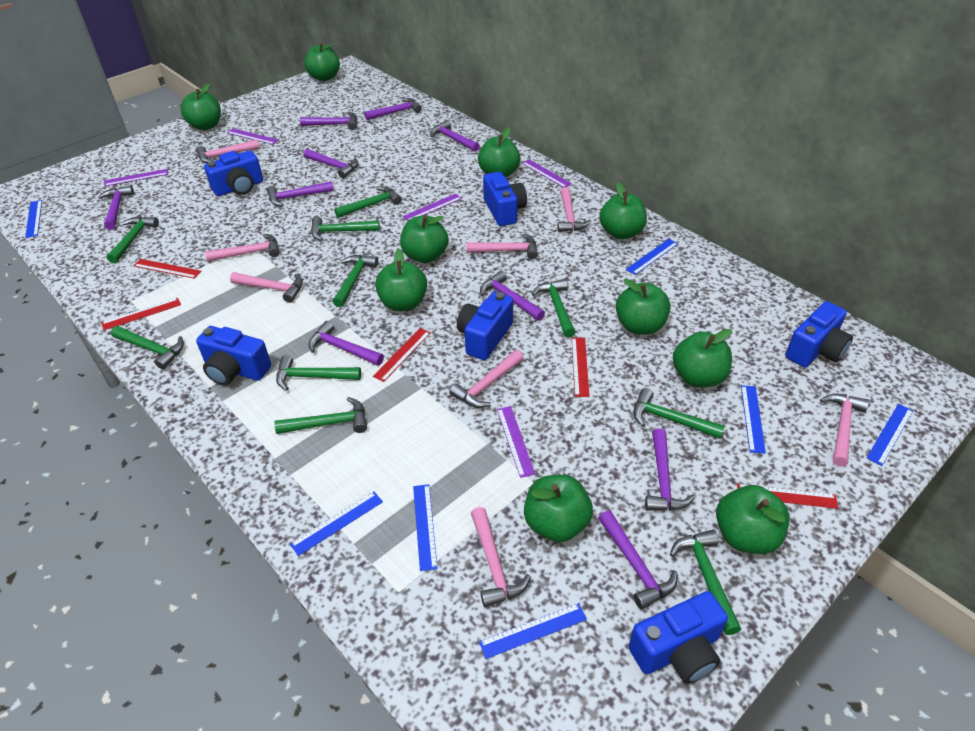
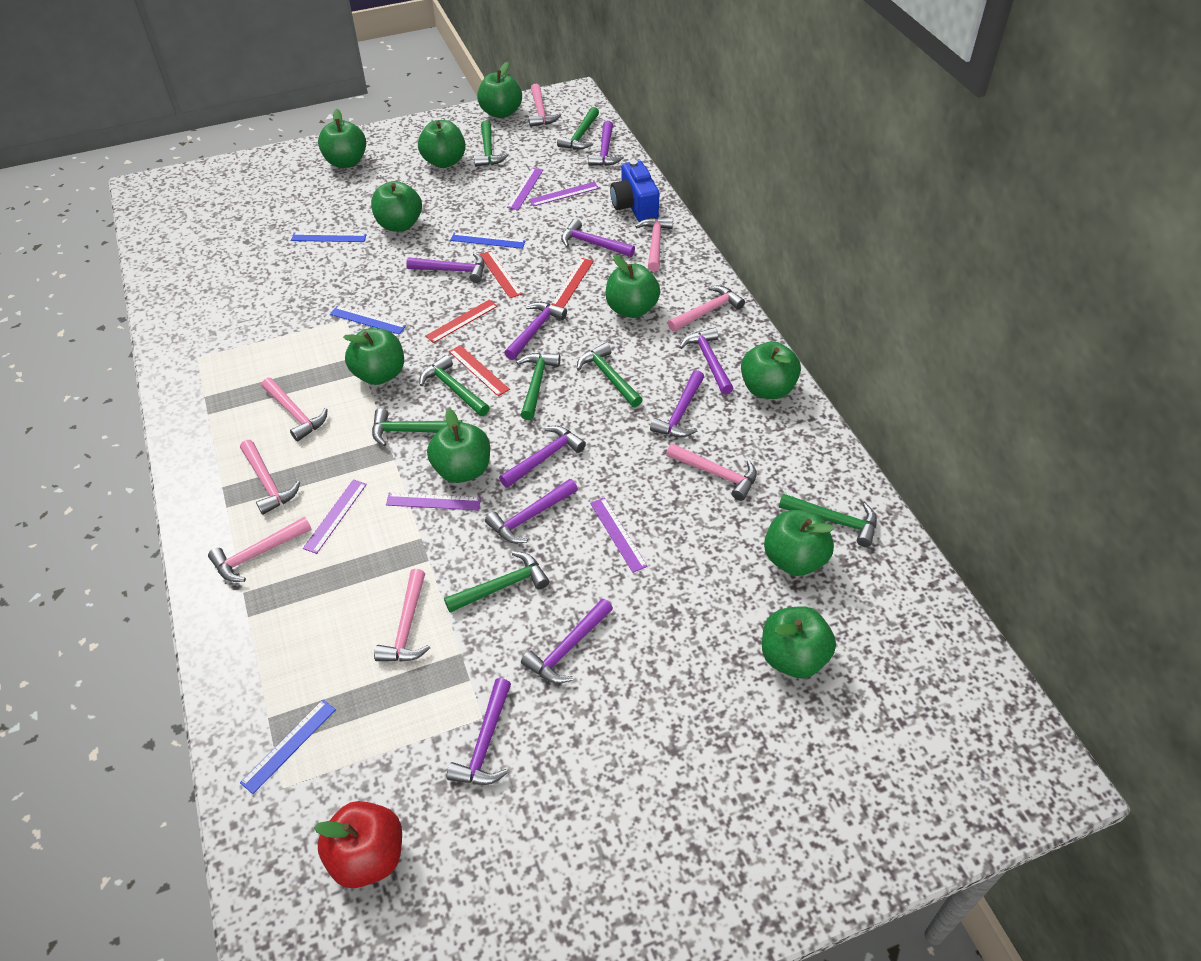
blue camera: 6 -> 1
blue ruler: 7 -> 4
green hammer: 10 -> 8
red apple: 0 -> 1
red ruler: 5 -> 4

